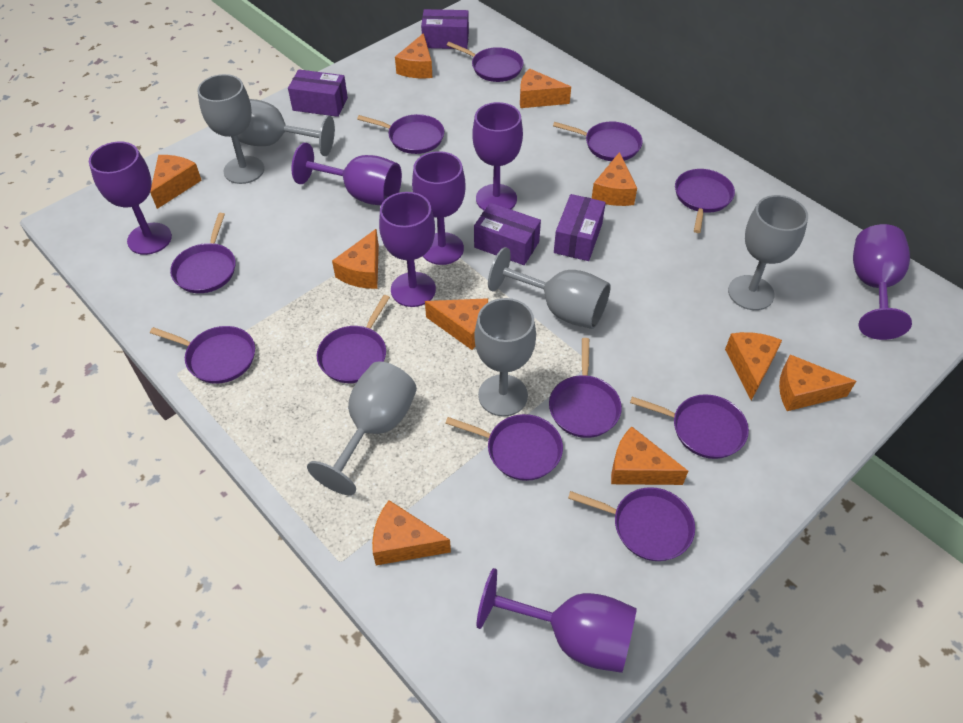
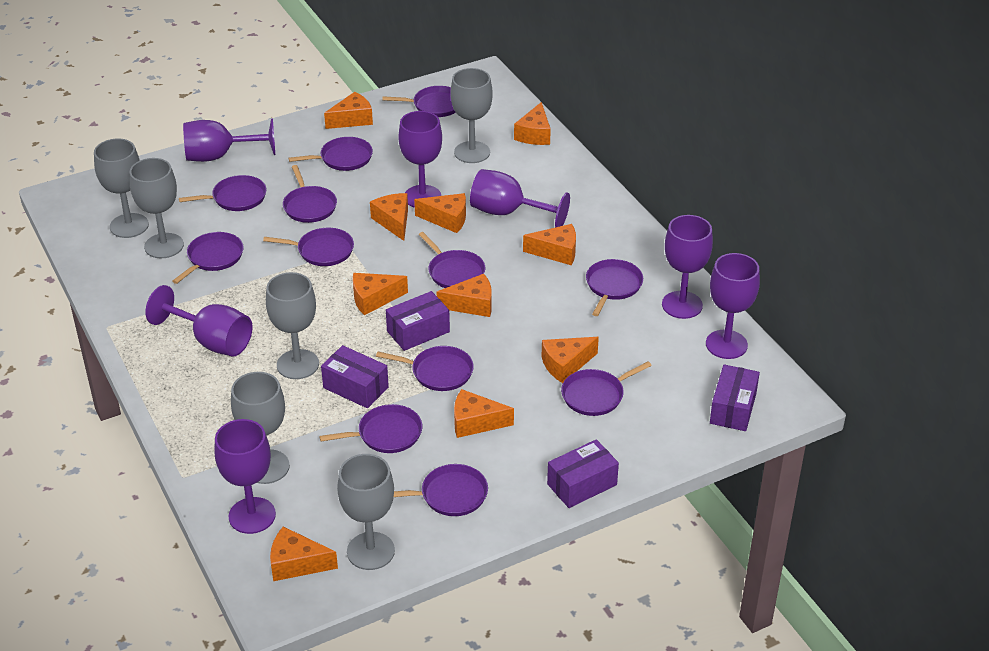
purple pan: 11 -> 12

